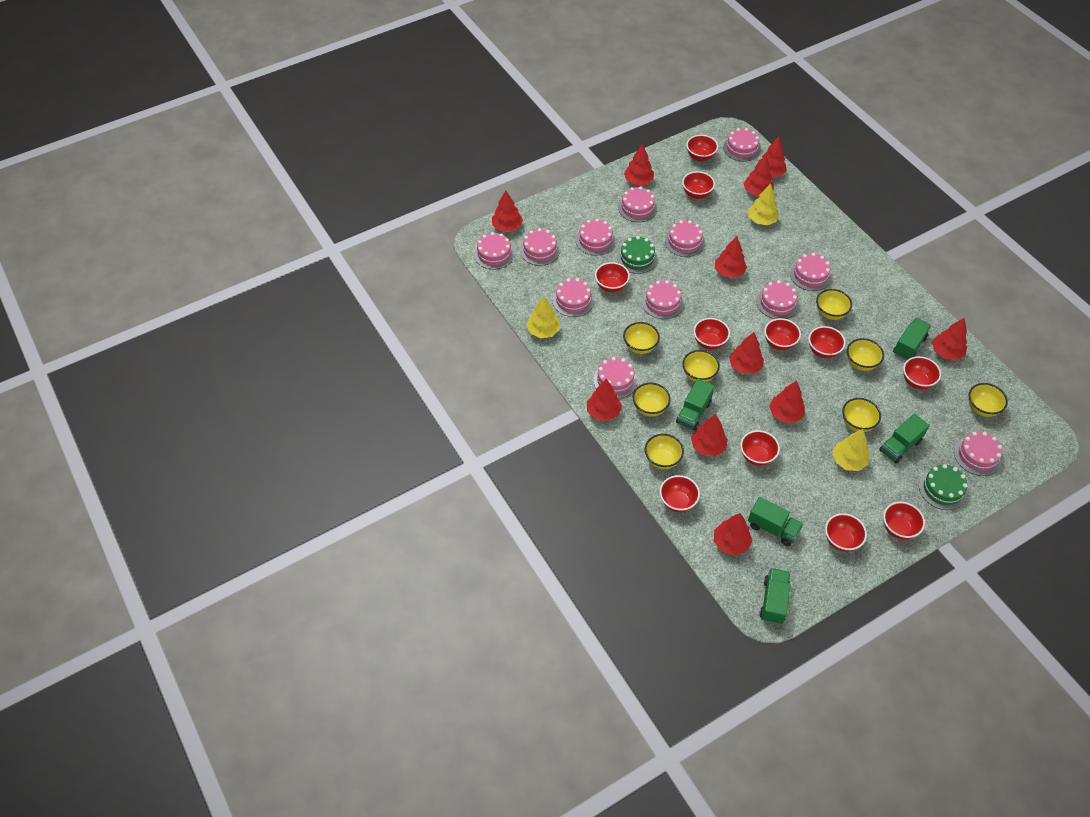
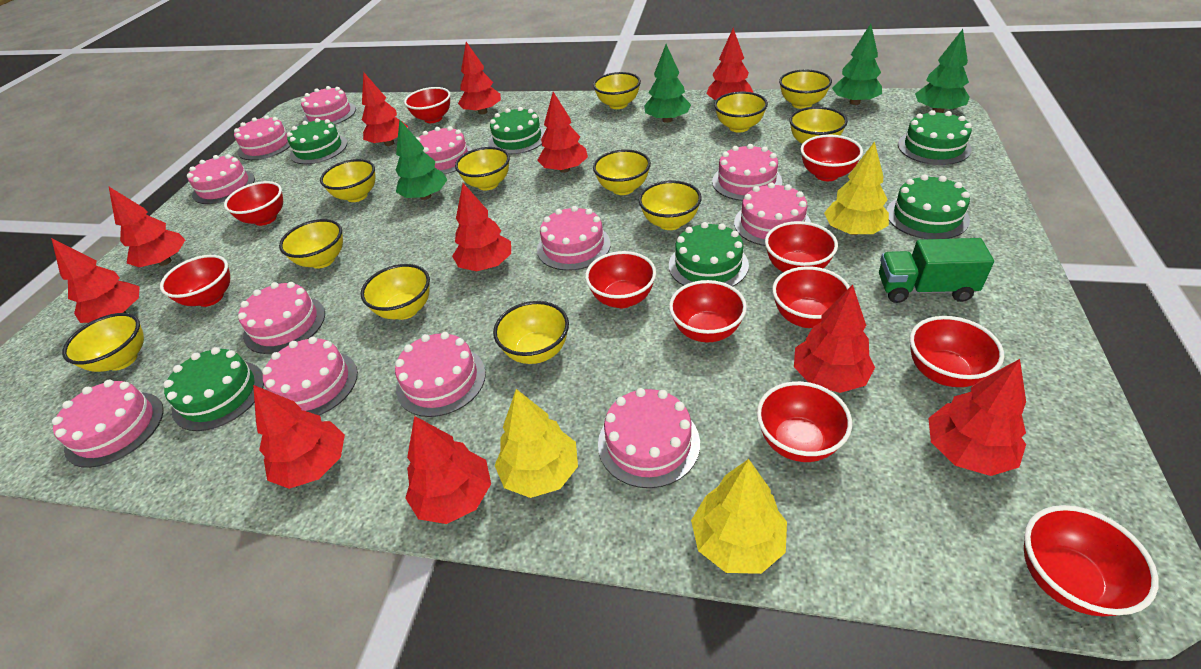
green cake: 2 -> 6
green tree: 0 -> 4
green truck: 5 -> 1
yellow bowl: 8 -> 12

